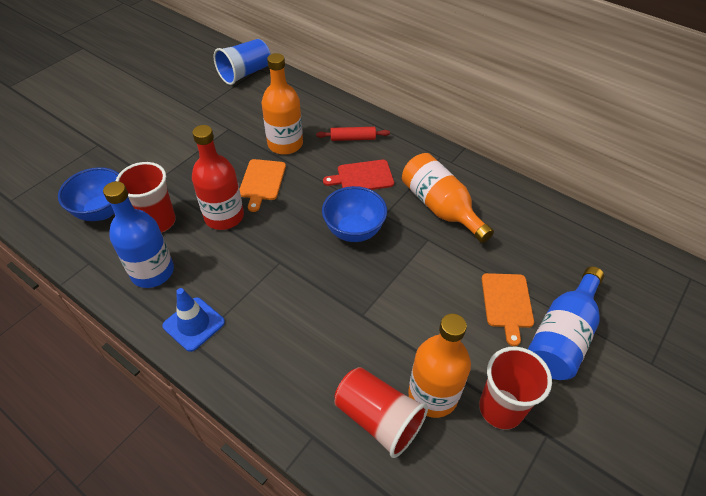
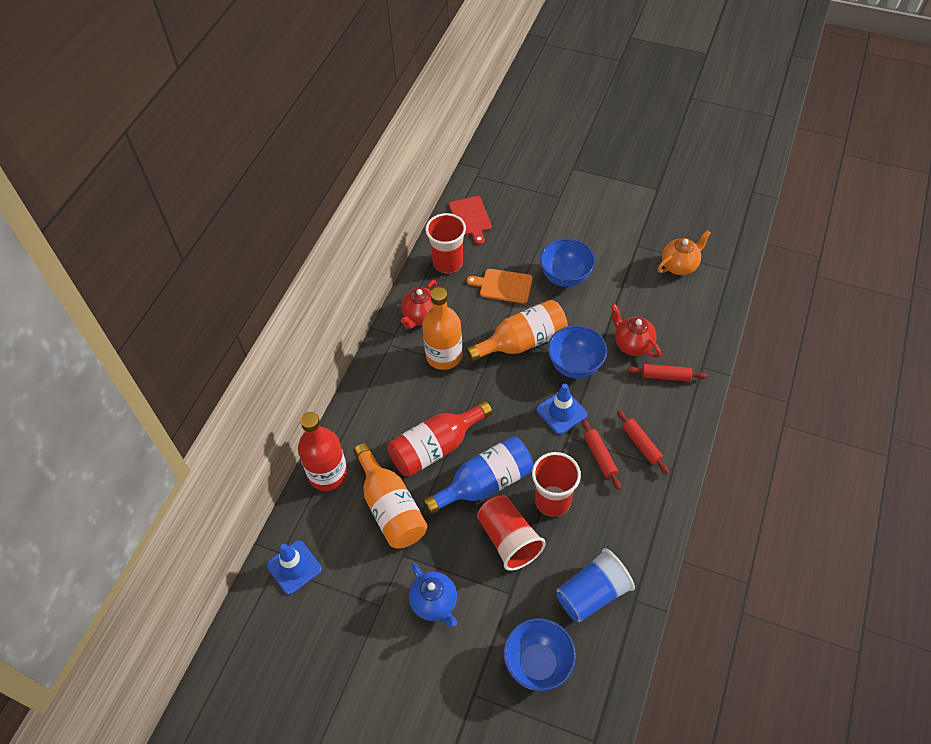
blue bottle: 2 -> 1
blue bowl: 2 -> 3
blue teapot: 0 -> 1
blue traffic cone: 1 -> 2
orange cutting board: 2 -> 1
orange teapot: 0 -> 1
red bottle: 1 -> 2
red rolling pin: 1 -> 3
red teapot: 0 -> 2

